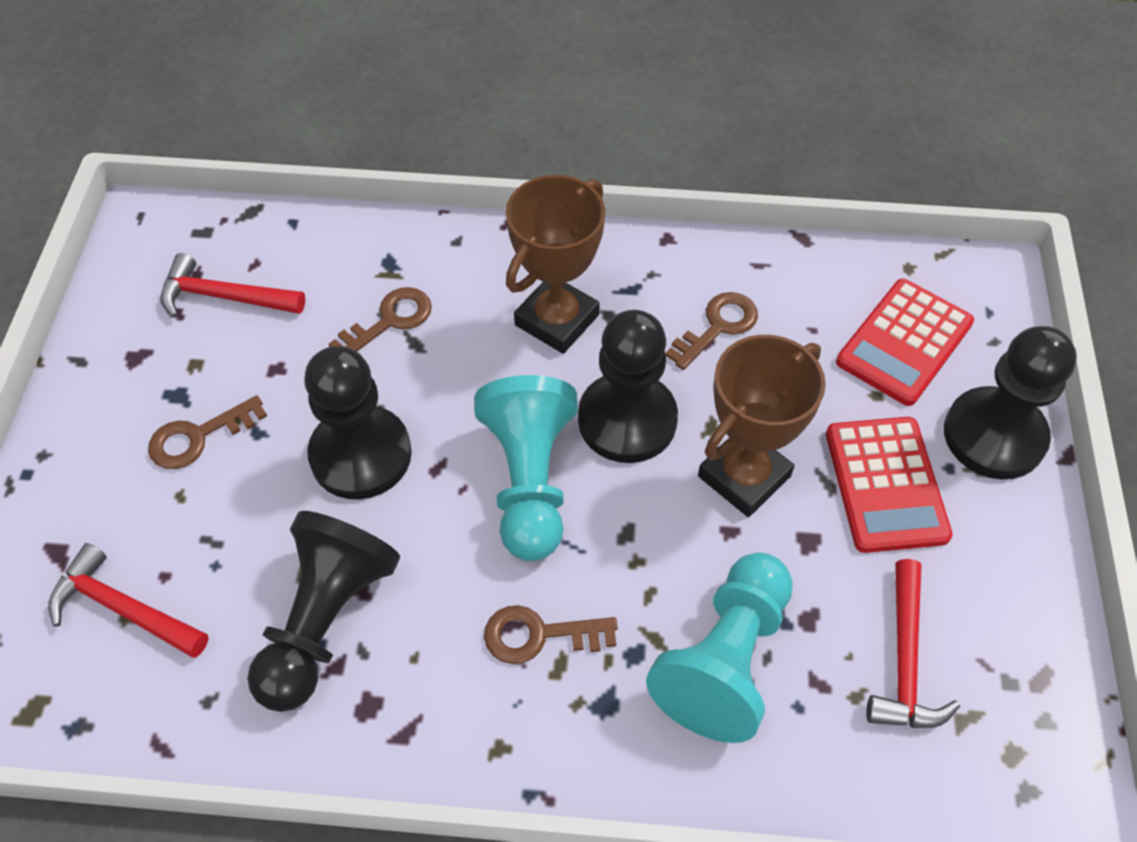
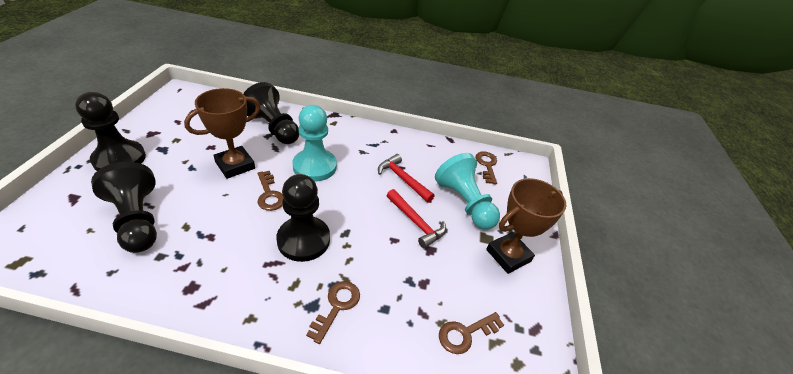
red calculator: 2 -> 0
red hammer: 3 -> 2

